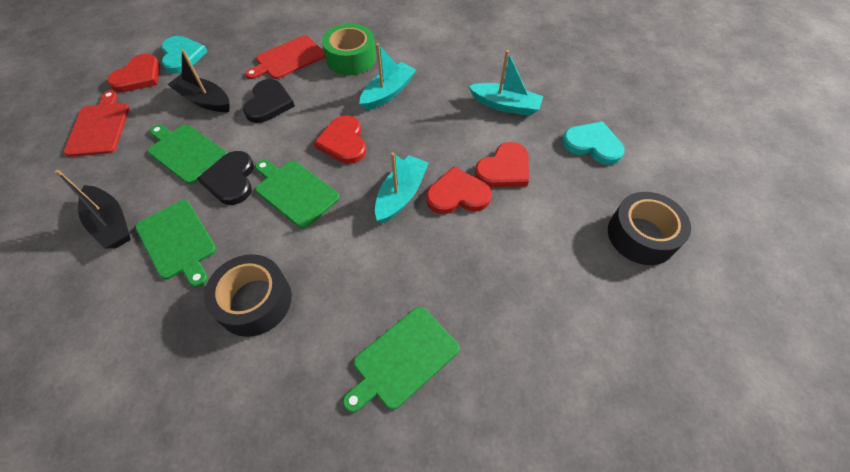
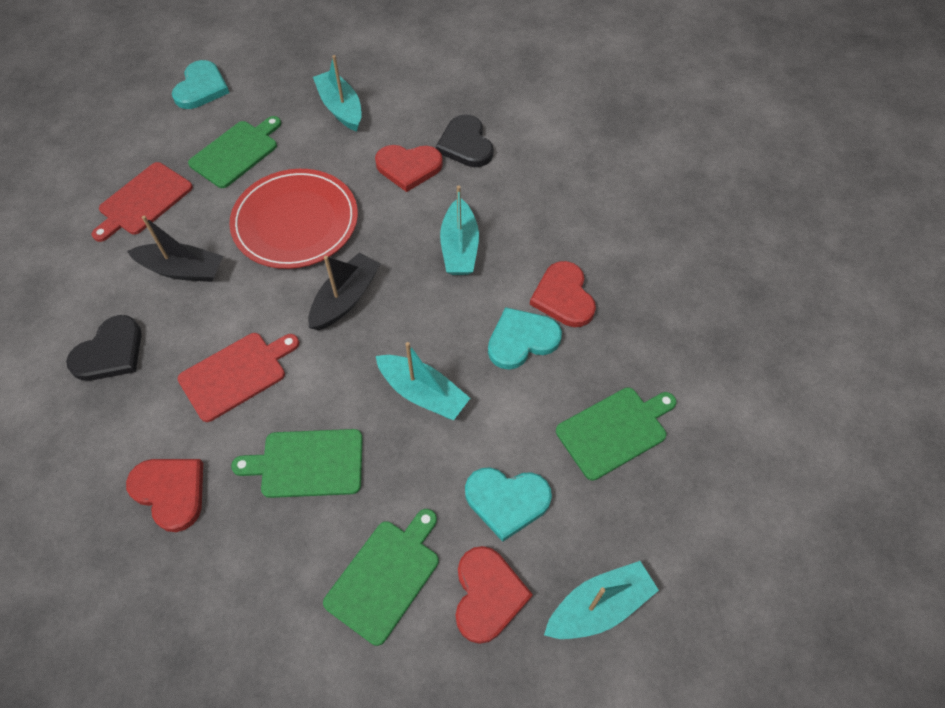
black tape: 2 -> 0
green tape: 1 -> 0
red plate: 0 -> 1
turquoise boat: 3 -> 4
turquoise heart: 2 -> 3

